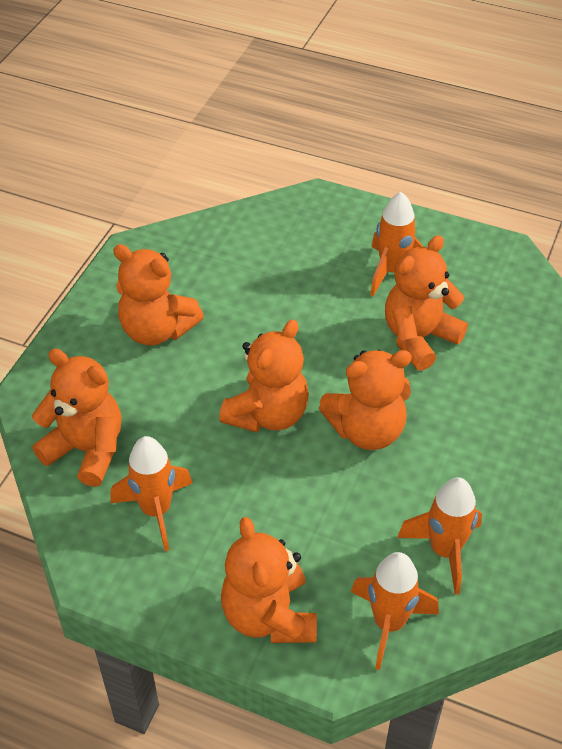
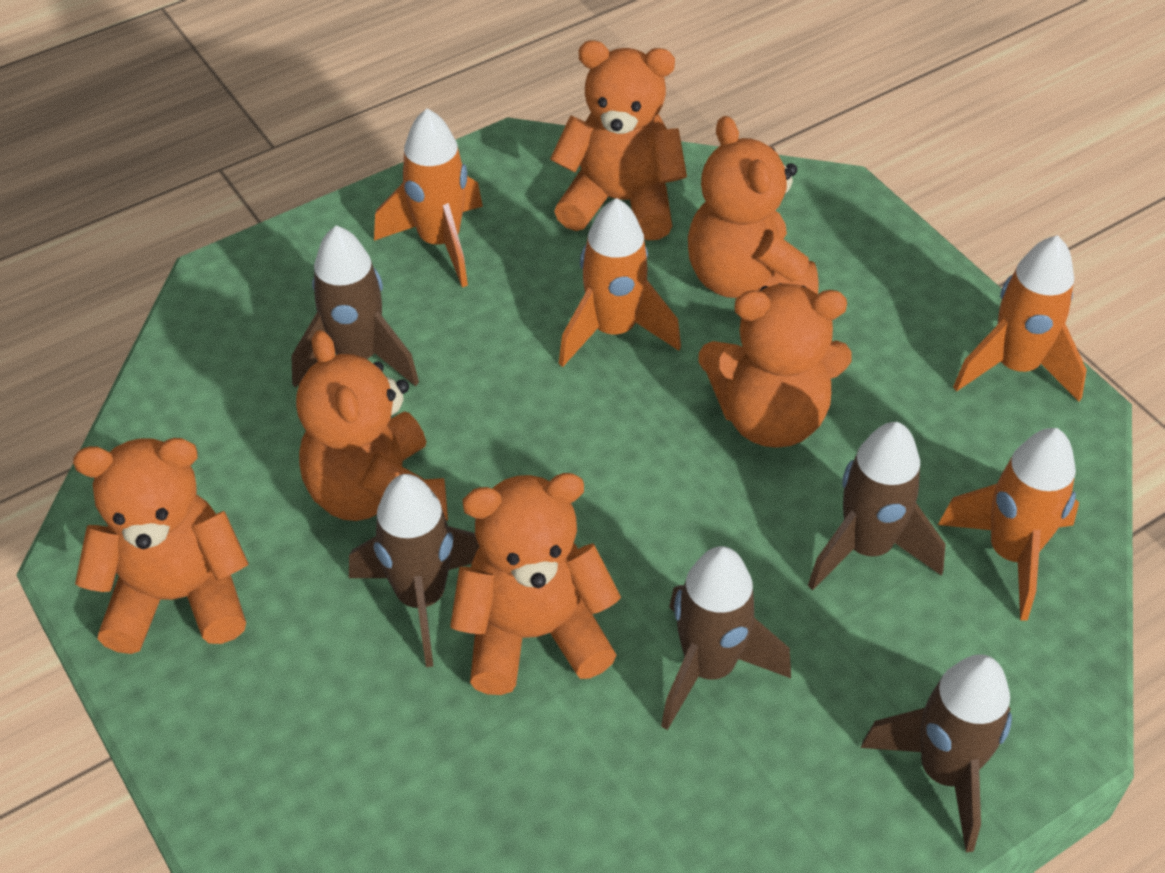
brown rocket: 0 -> 5

